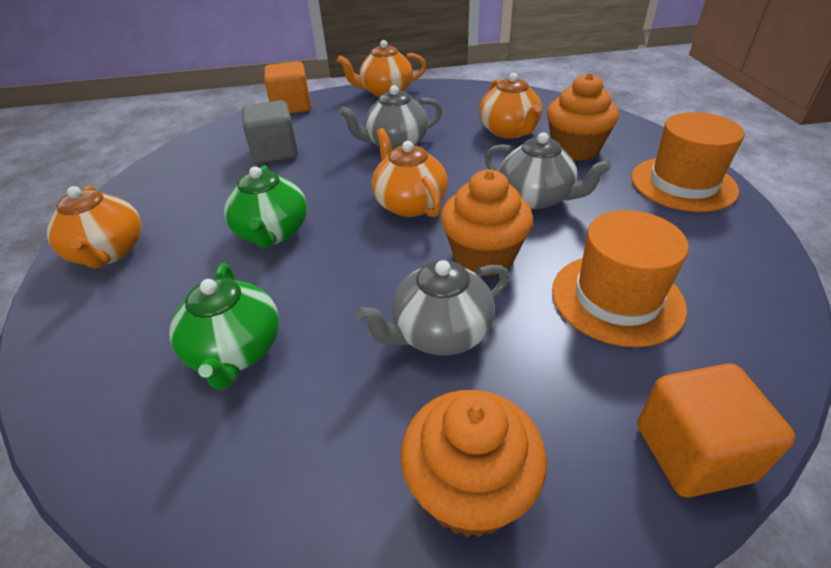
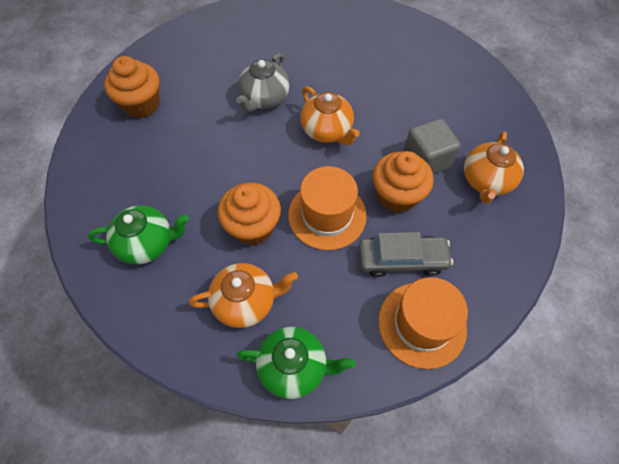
grey car: 0 -> 1
grey teapot: 3 -> 1
orange cube: 2 -> 0
orange teapot: 4 -> 3

